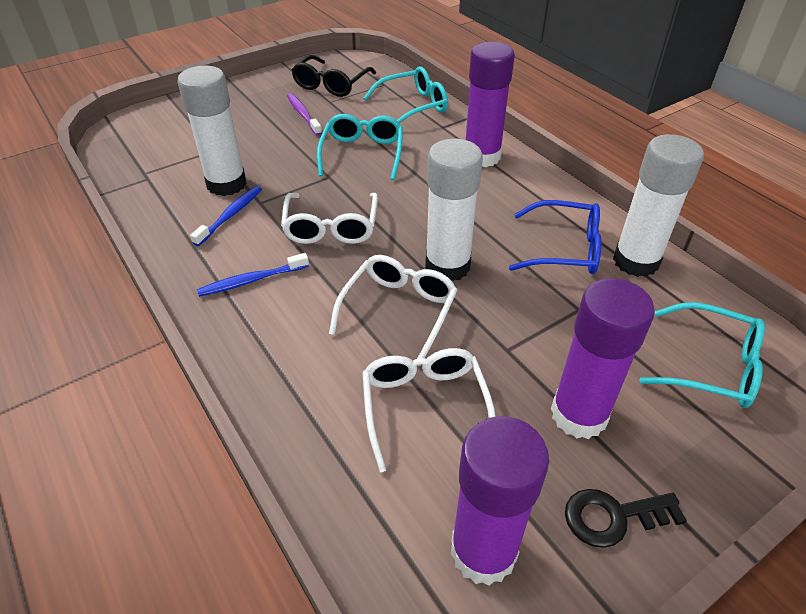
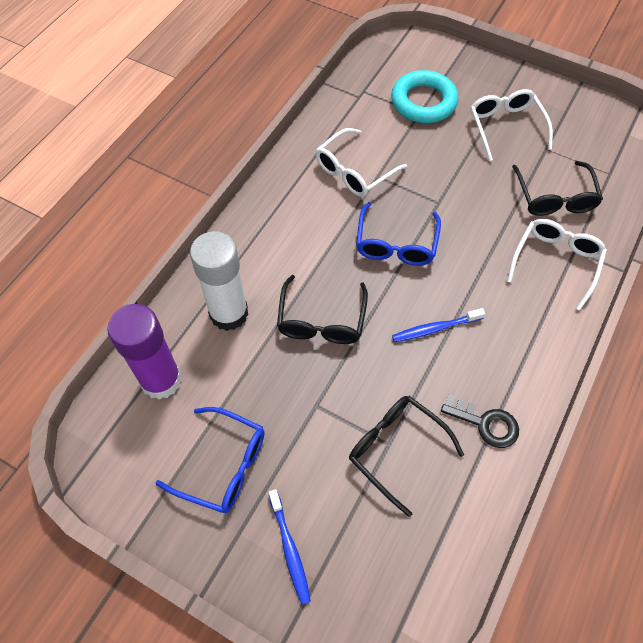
black glasses: 1 -> 3
blue glasses: 1 -> 2
purple glue stick: 3 -> 1
purple toothbrush: 1 -> 0
turquoise glasses: 3 -> 0
turquoise ring: 0 -> 1
white glue stick: 3 -> 1

